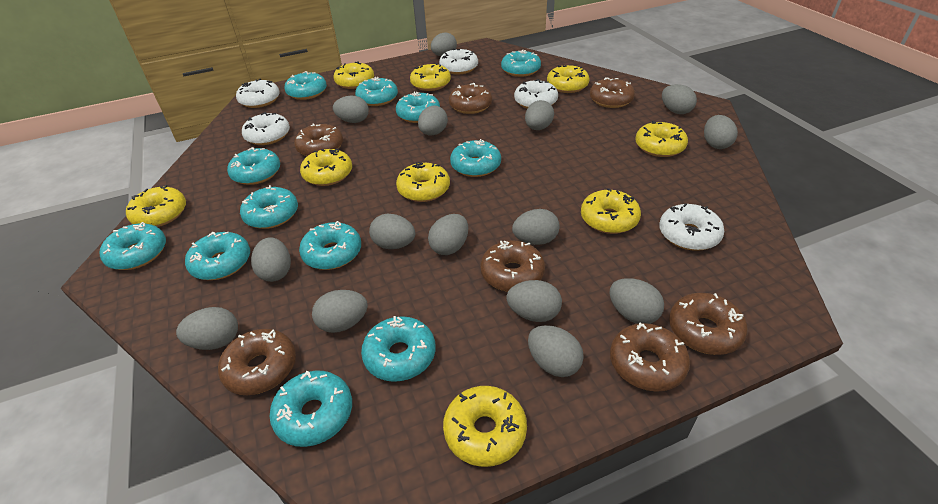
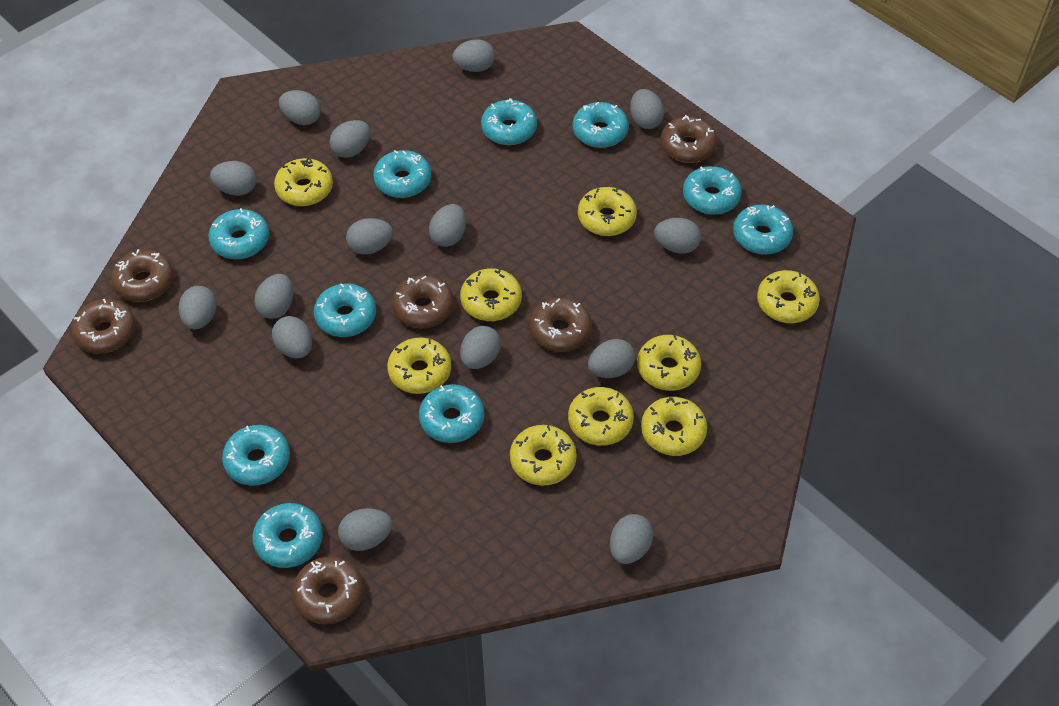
brown donut: 7 -> 6
turquoise donut: 12 -> 10
white donut: 5 -> 0

